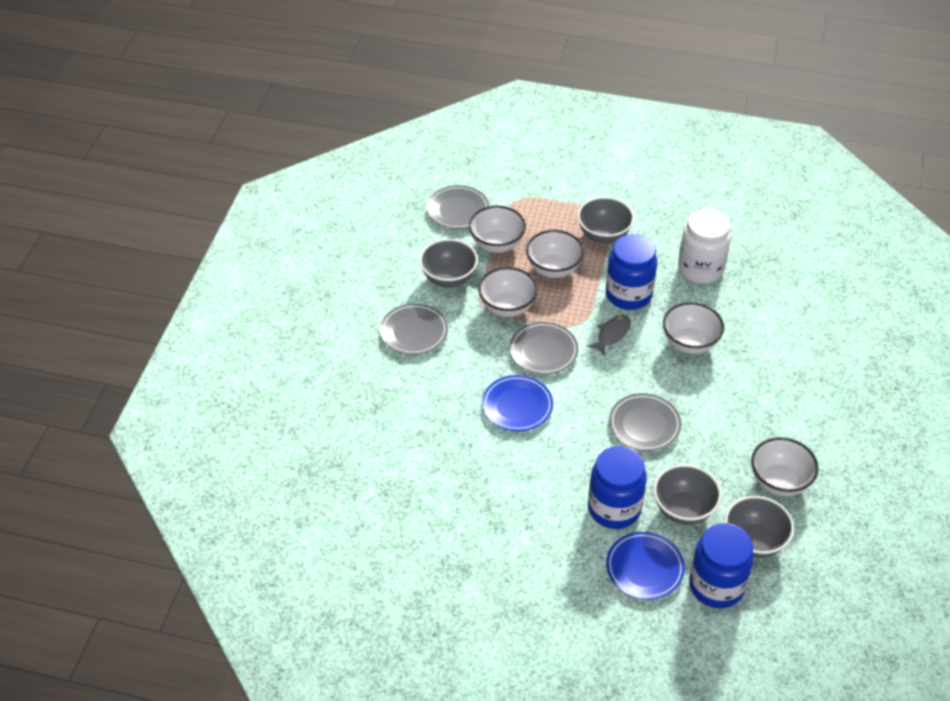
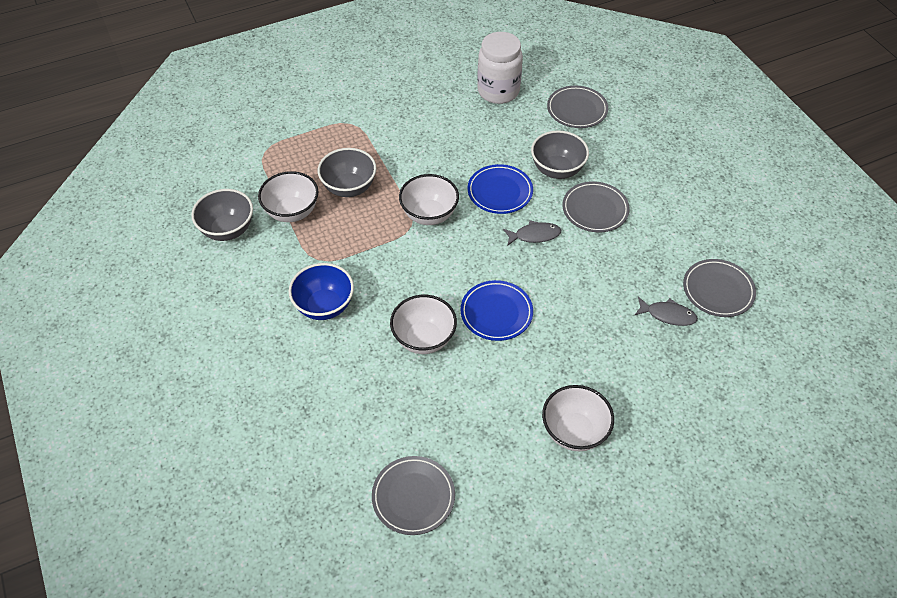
blue bowl: 0 -> 1
blue jar: 3 -> 0
grey bowl: 4 -> 3
grey fish: 1 -> 2
white bowl: 5 -> 4

